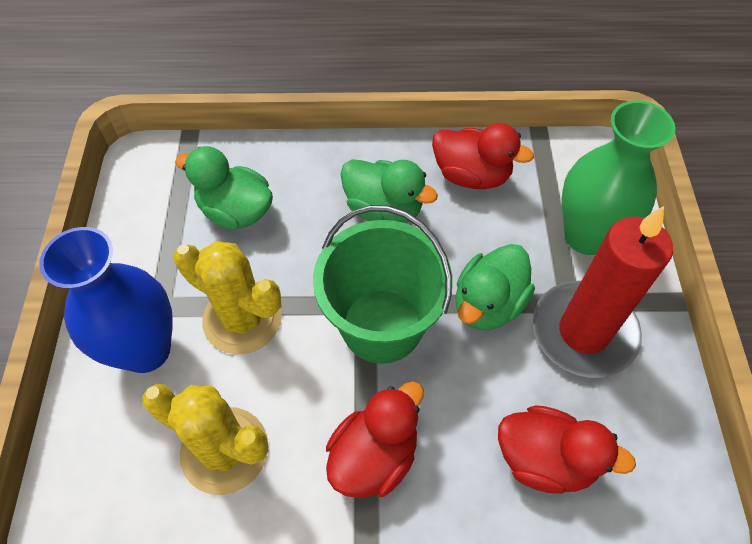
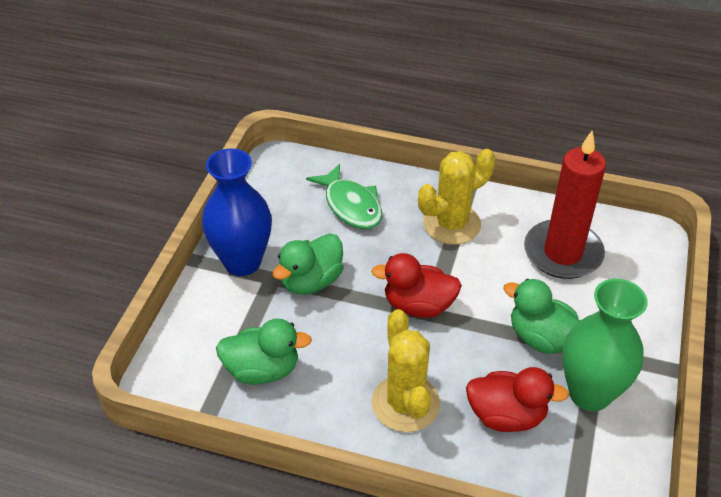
green bucket: 1 -> 0
green fish: 0 -> 1
red duck: 3 -> 2

